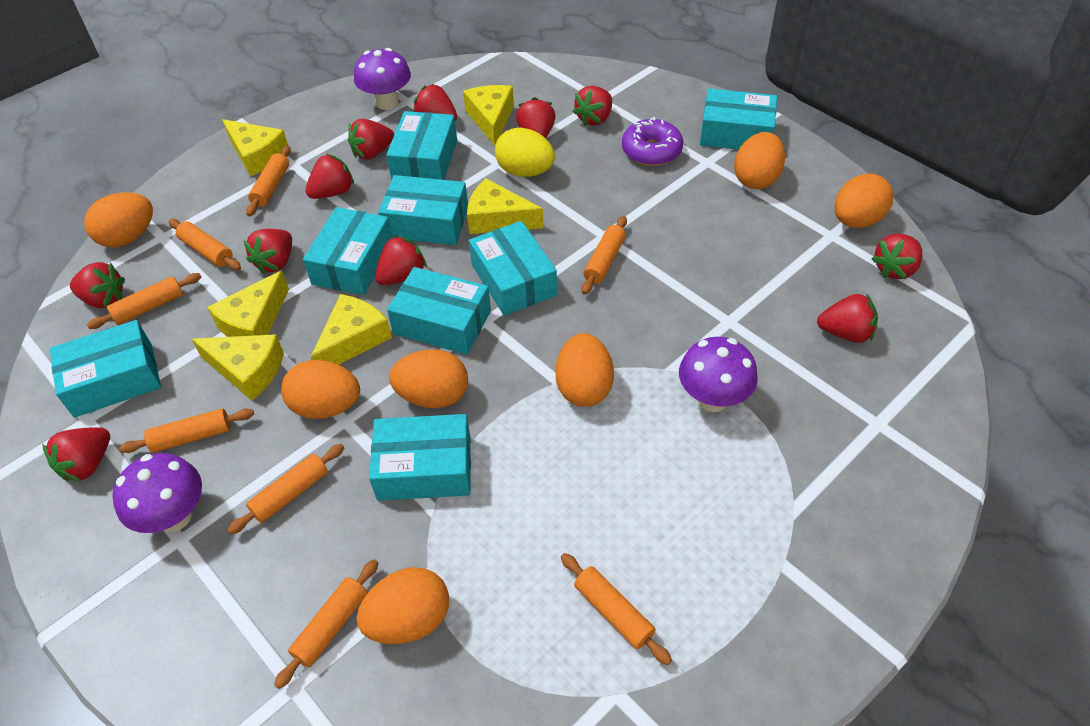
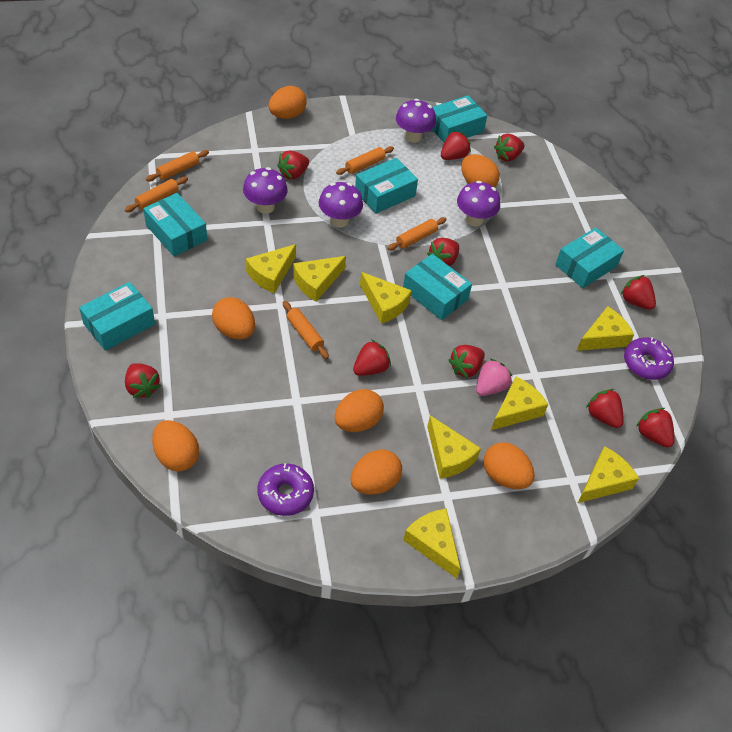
orange rolling pin: 8 -> 5
pink strawberry: 0 -> 1
purple donut: 1 -> 2
purple mushroom: 3 -> 4
red strawberry: 11 -> 10
turquoise box: 8 -> 6
yellow cheese: 6 -> 8
yellow egg: 1 -> 0

